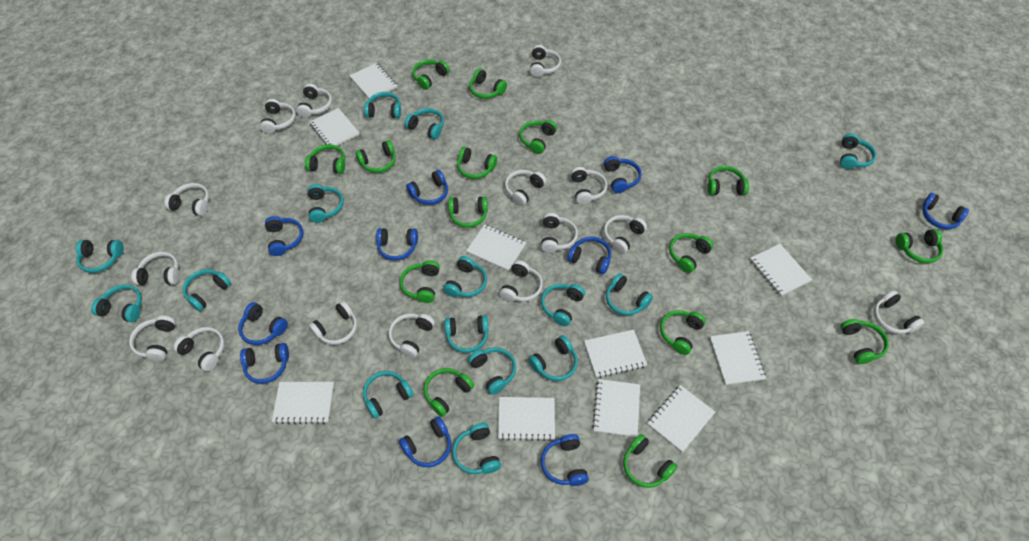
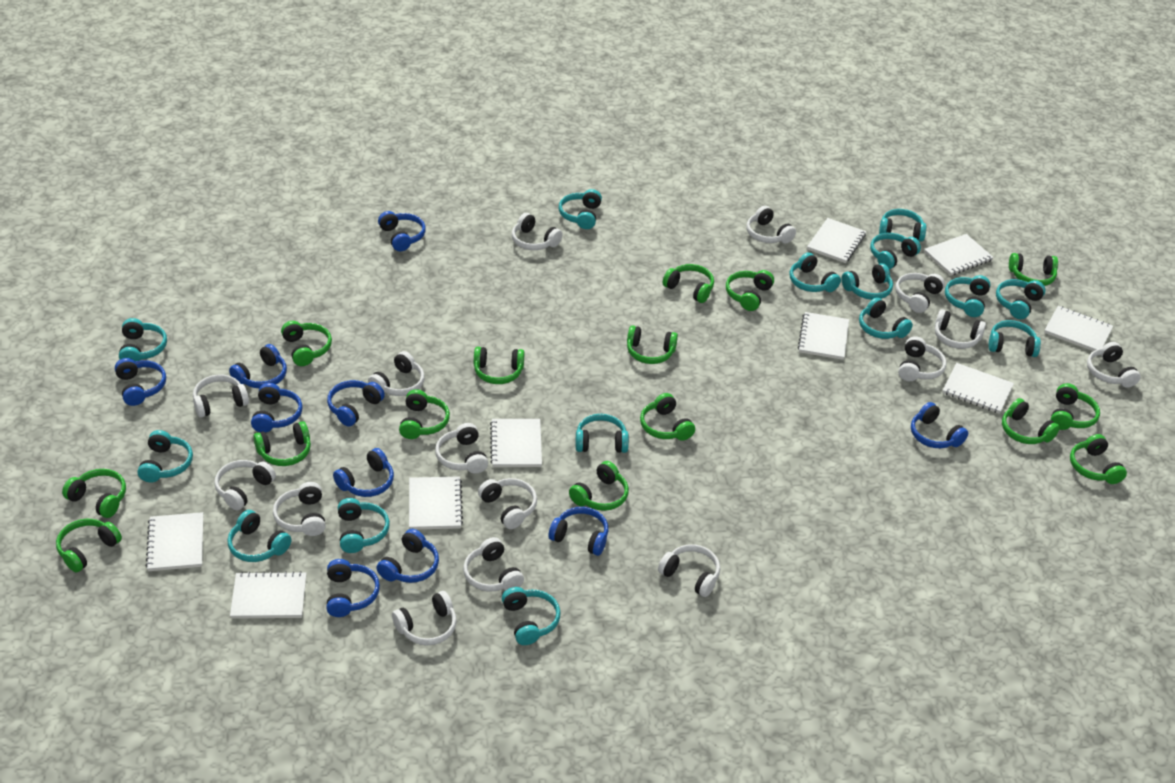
white notebook: 10 -> 9

